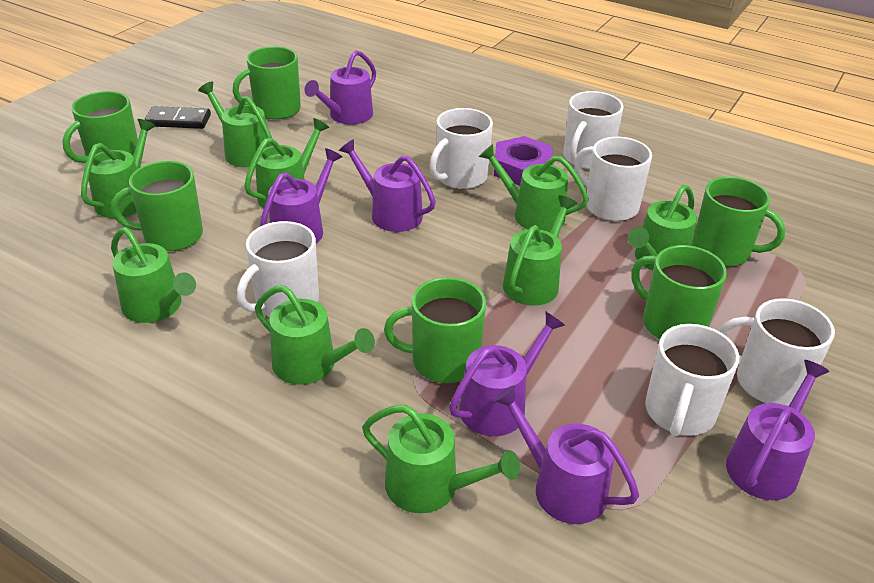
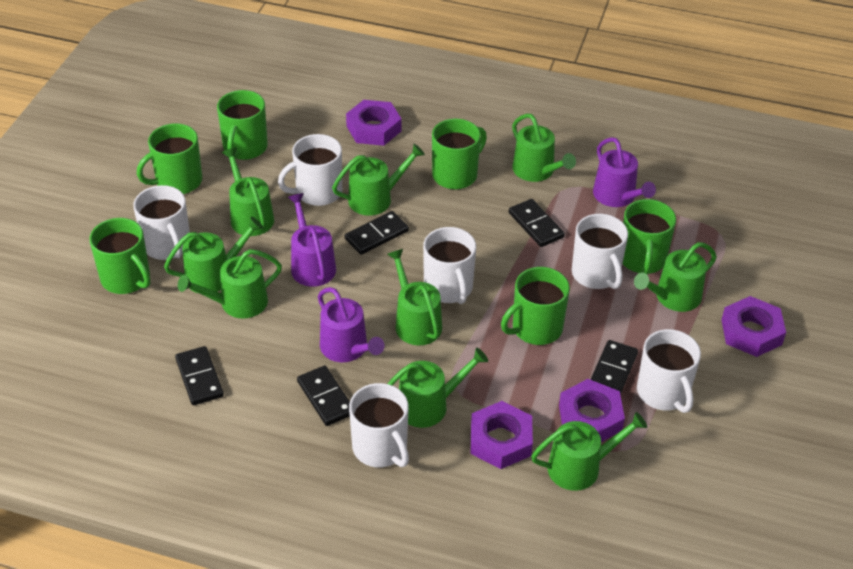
black domino: 1 -> 5
purple nut: 1 -> 4
purple watering can: 6 -> 3

